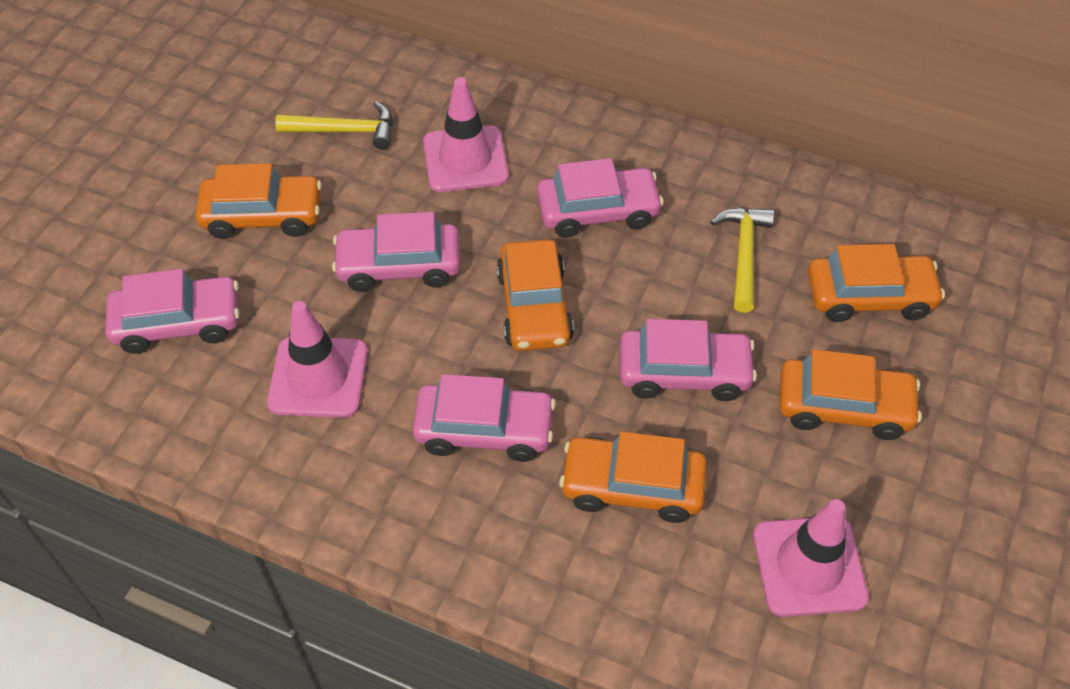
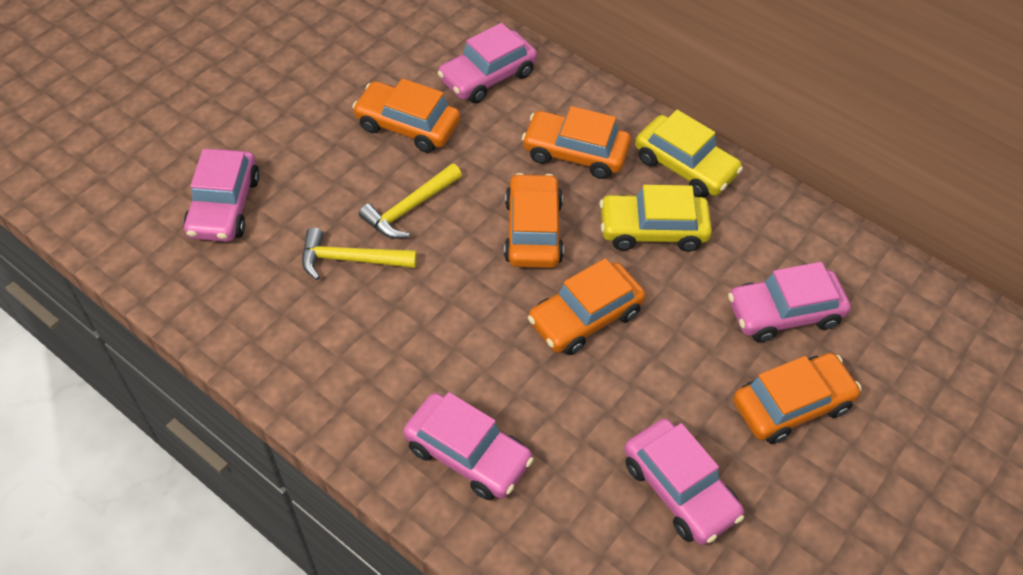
pink traffic cone: 3 -> 0
yellow car: 0 -> 2

